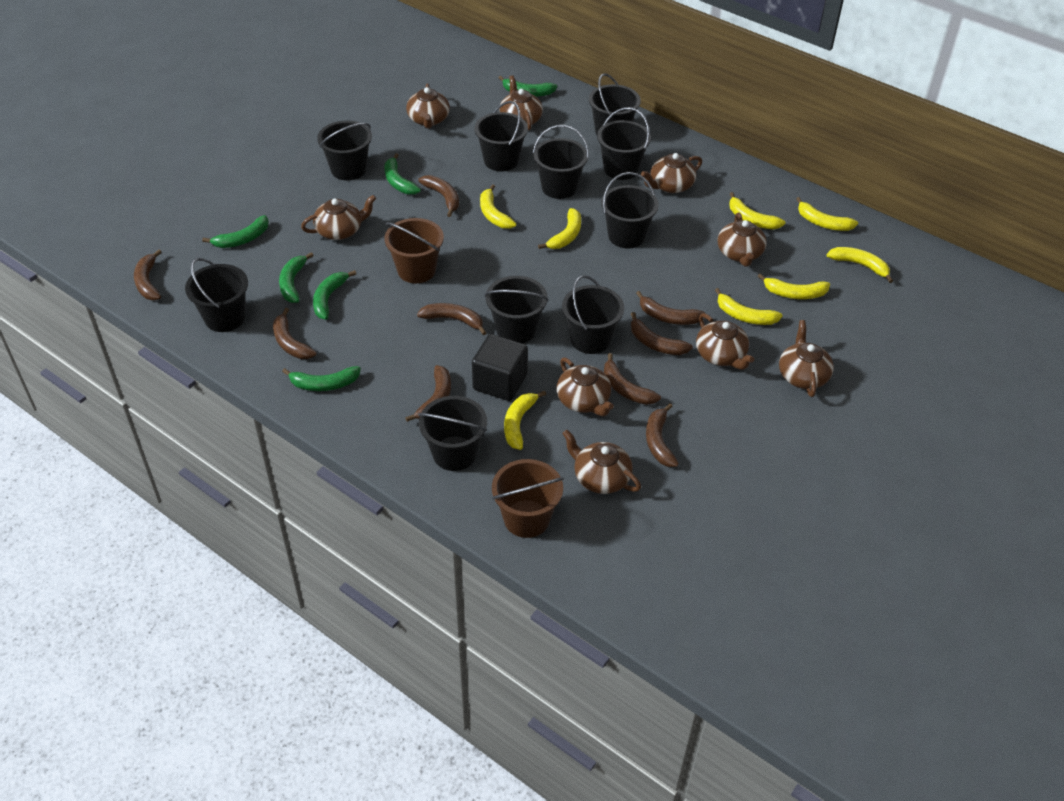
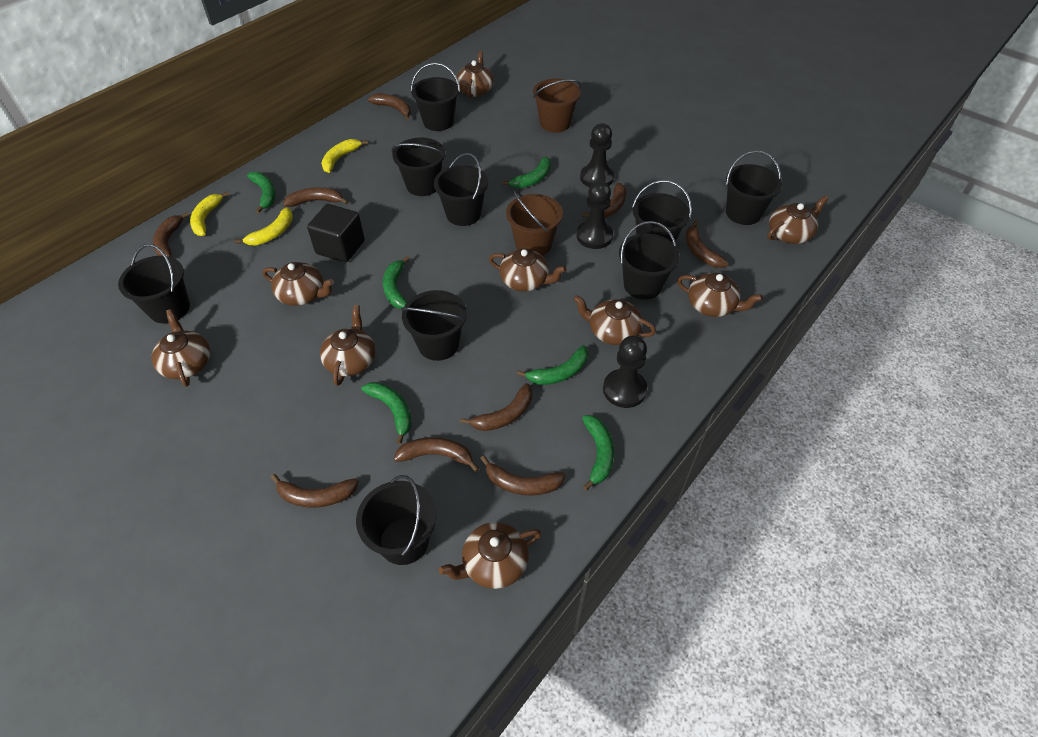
black bucket: 10 -> 9
black pawn: 0 -> 3
yellow banana: 8 -> 3

